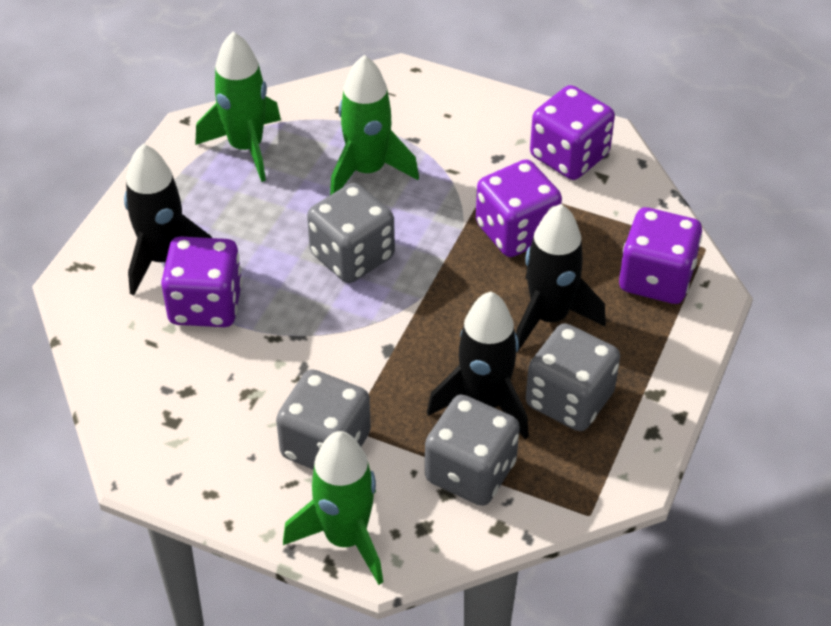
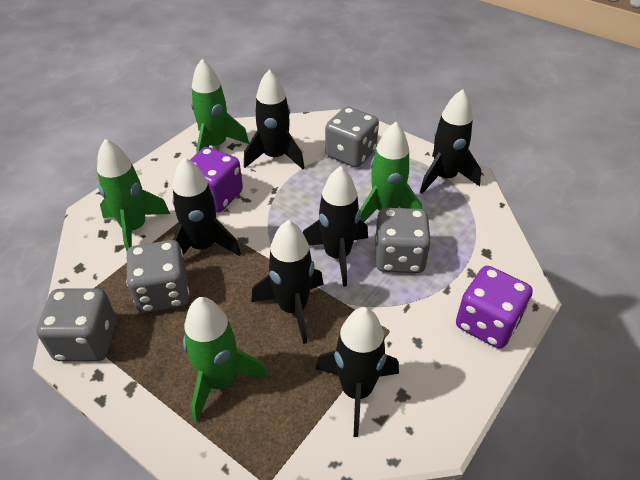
black rocket: 3 -> 6
green rocket: 3 -> 4
purple dice: 4 -> 2

